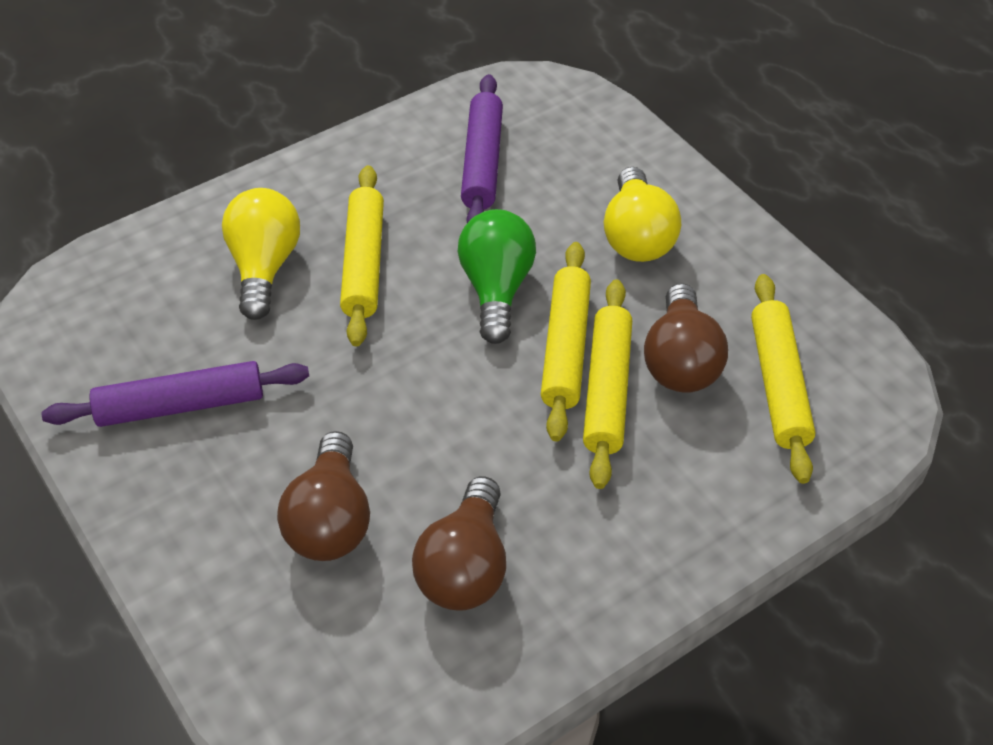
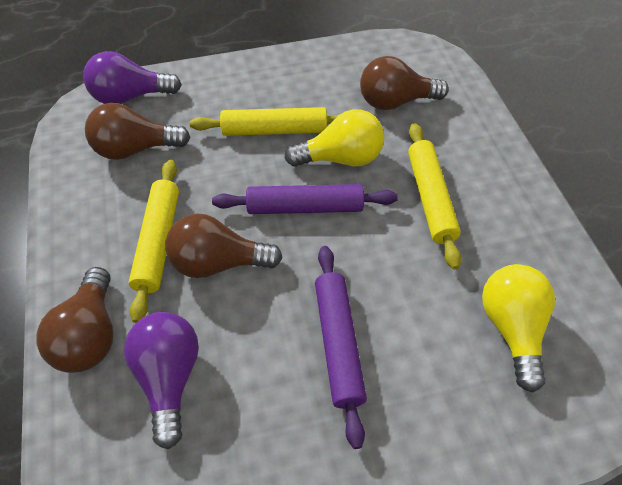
brown light bulb: 3 -> 4
green light bulb: 1 -> 0
purple light bulb: 0 -> 2
yellow rolling pin: 4 -> 3

